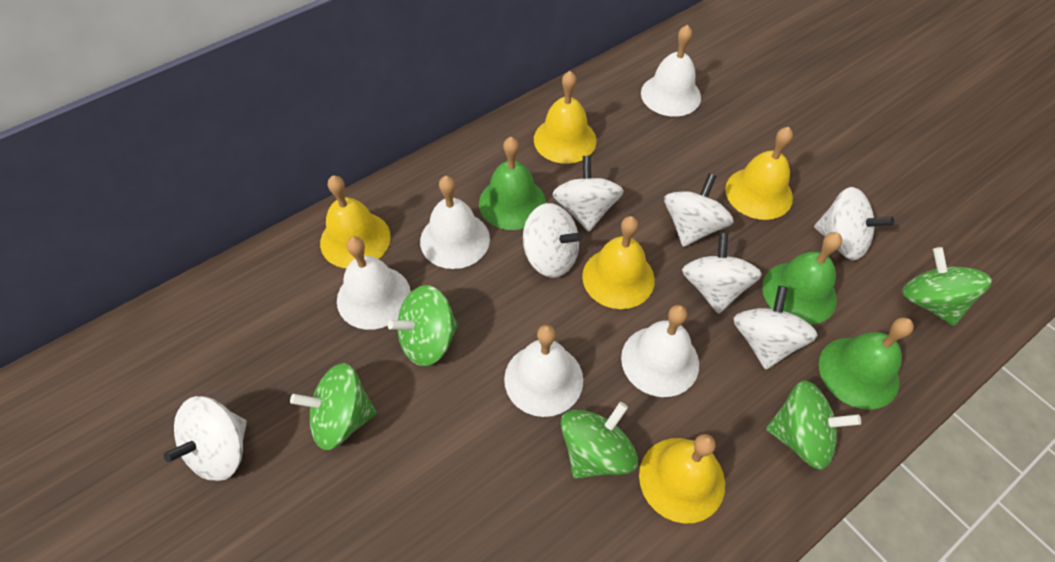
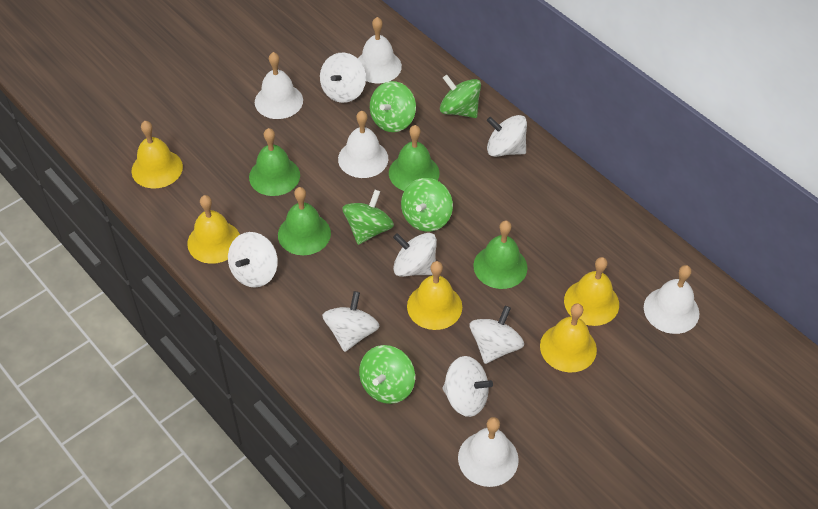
green bell: 3 -> 4

